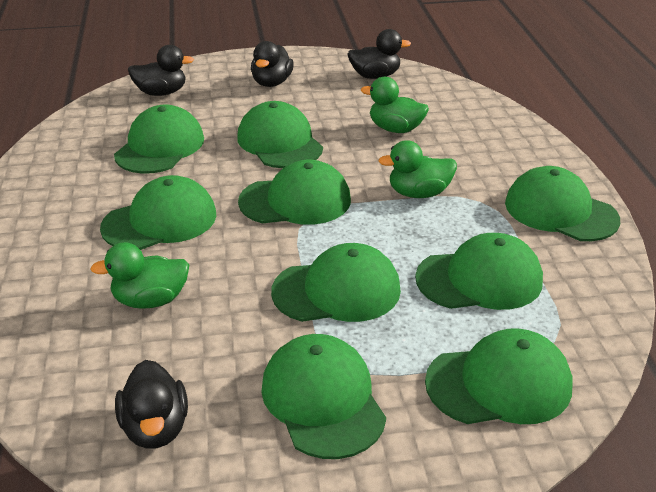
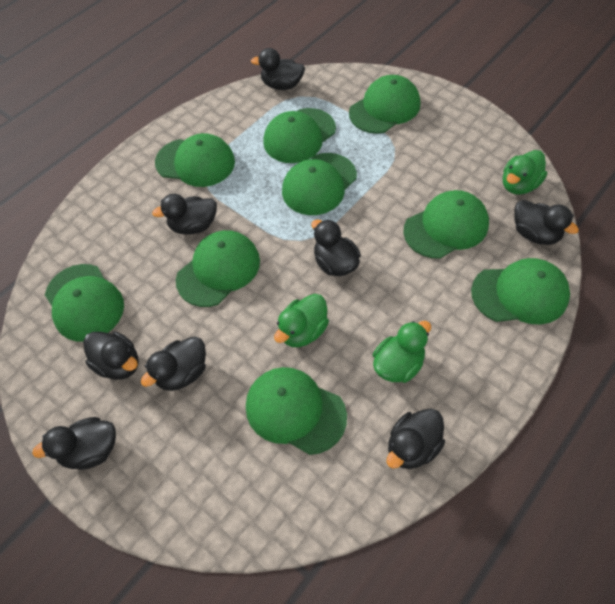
black duck: 4 -> 8

